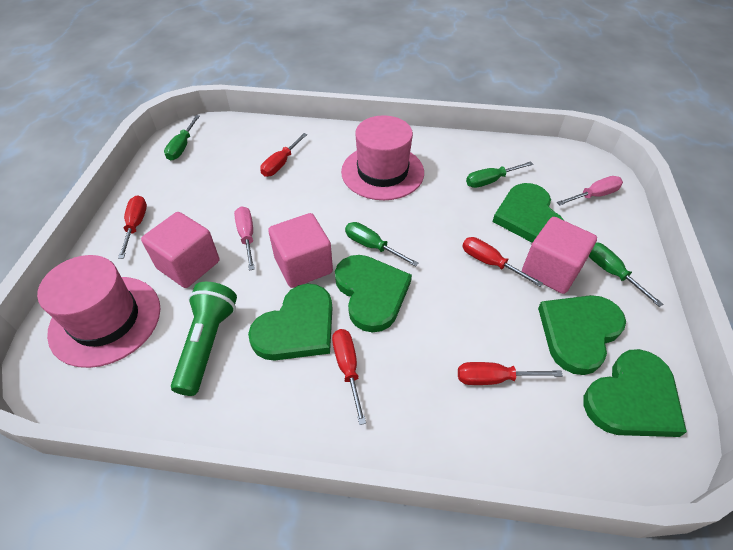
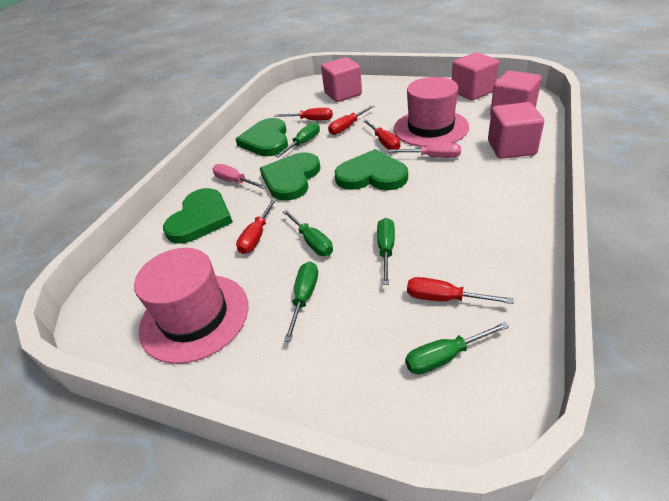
green flashlight: 1 -> 0
green heart: 5 -> 4
green screwdriver: 4 -> 5
pink cube: 3 -> 4

